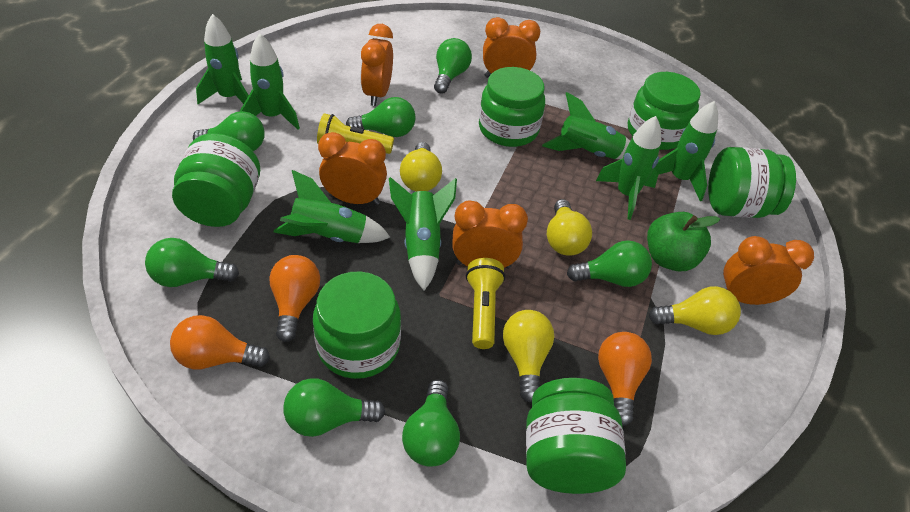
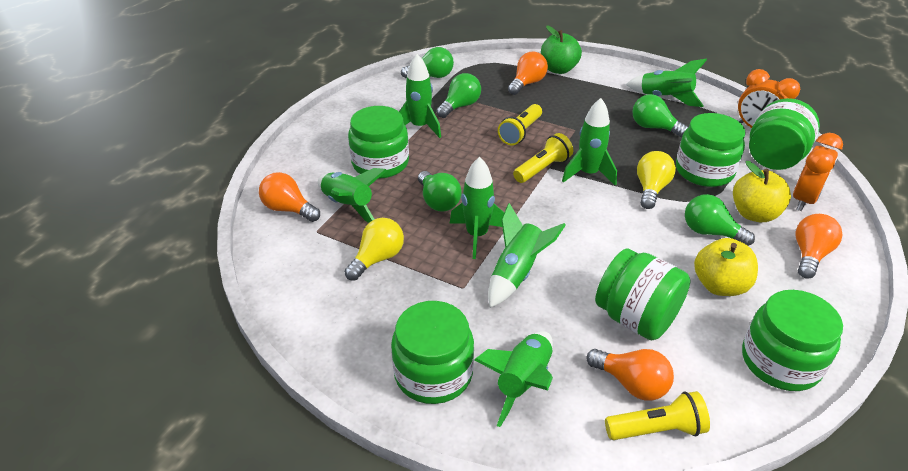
green light bulb: 7 -> 5
orange clock: 5 -> 2
orange light bulb: 3 -> 4
yellow apple: 0 -> 2
yellow flashlight: 2 -> 3
yellow light bulb: 4 -> 2

